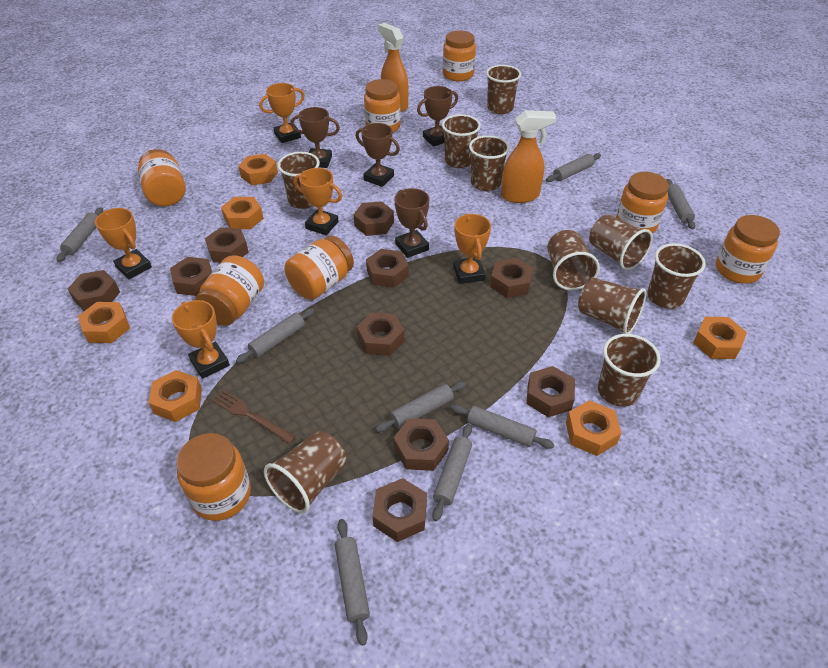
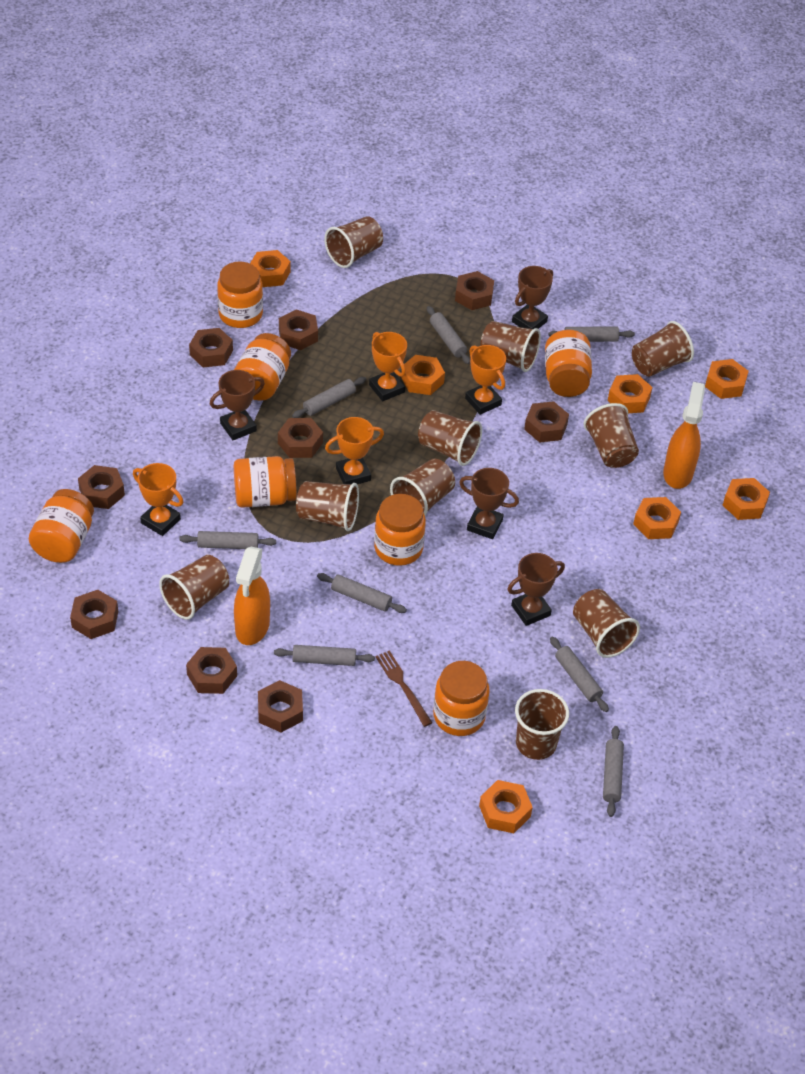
brown nut: 10 -> 9
orange jar: 8 -> 7
orange nut: 6 -> 7
orange trophy: 5 -> 4

